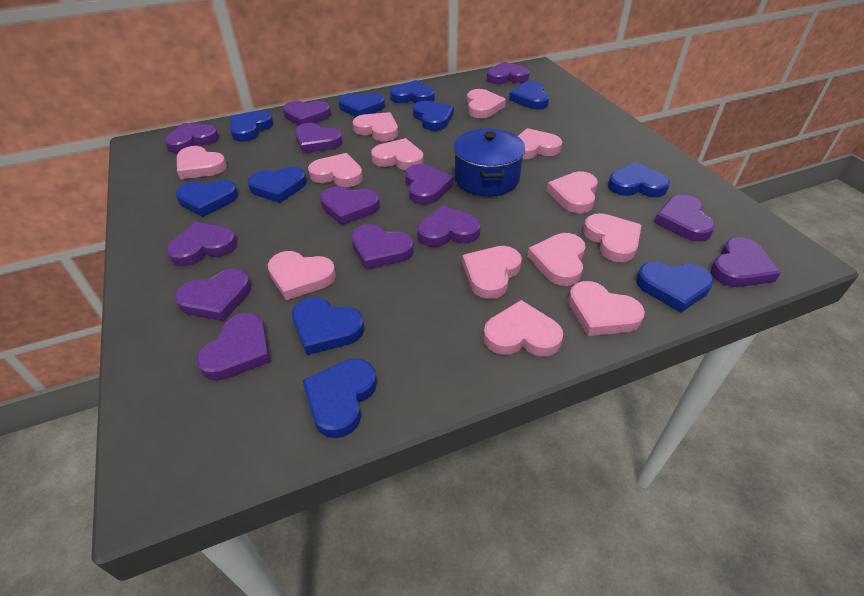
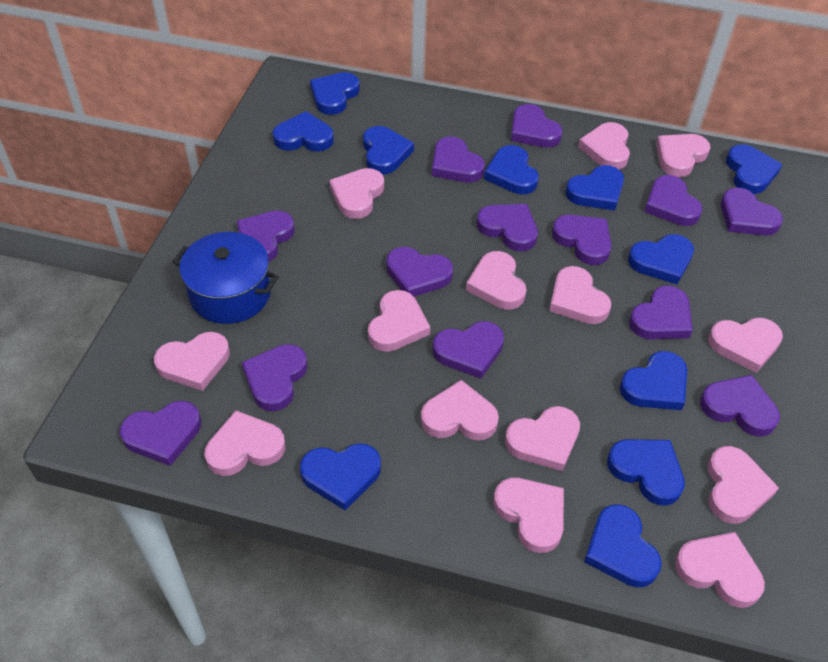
pink heart: 13 -> 14

